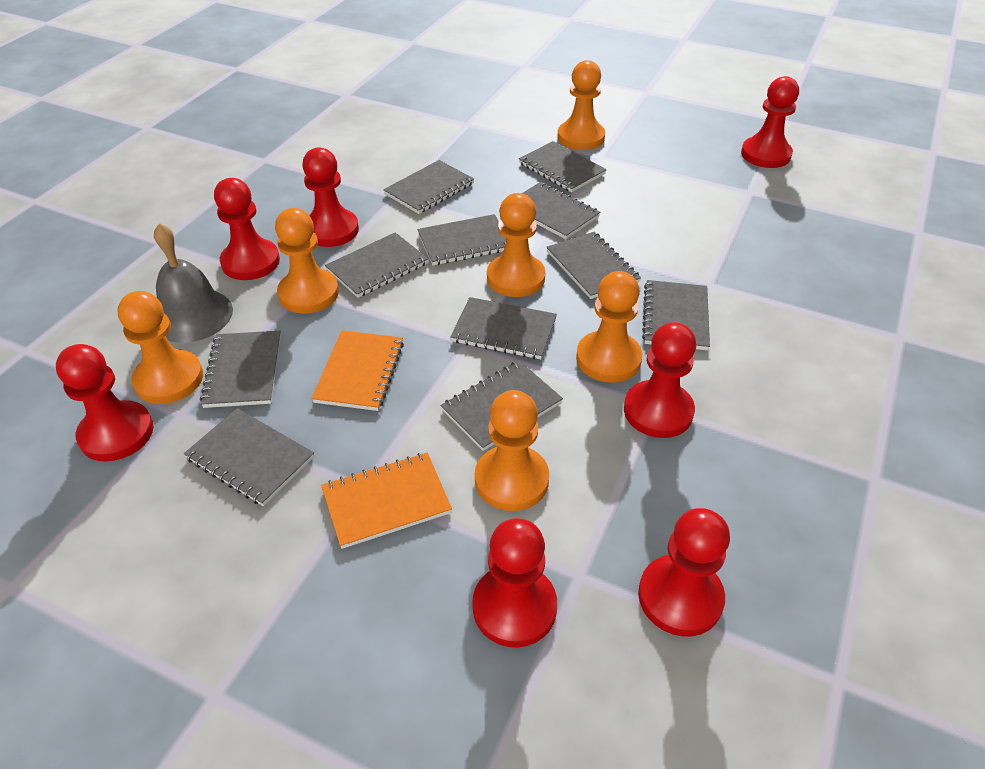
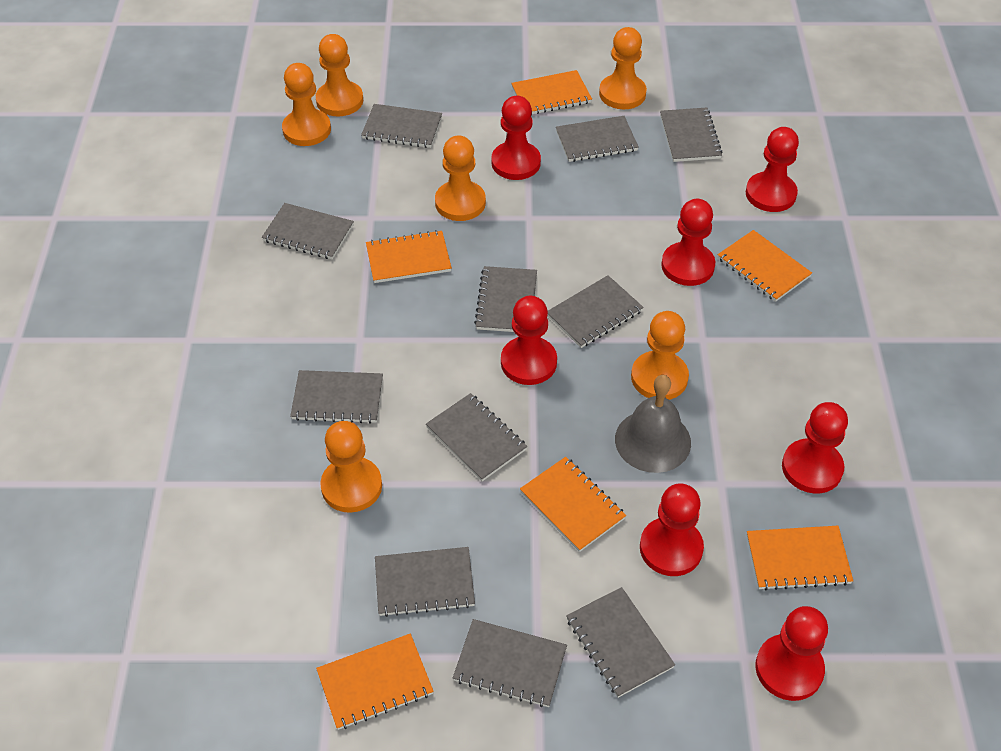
orange notebook: 2 -> 6

